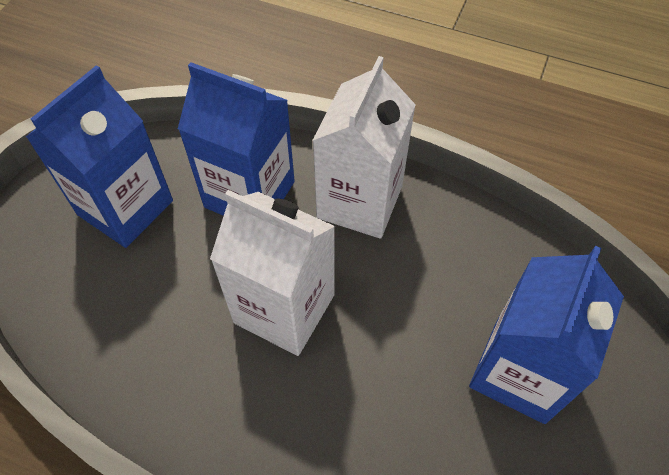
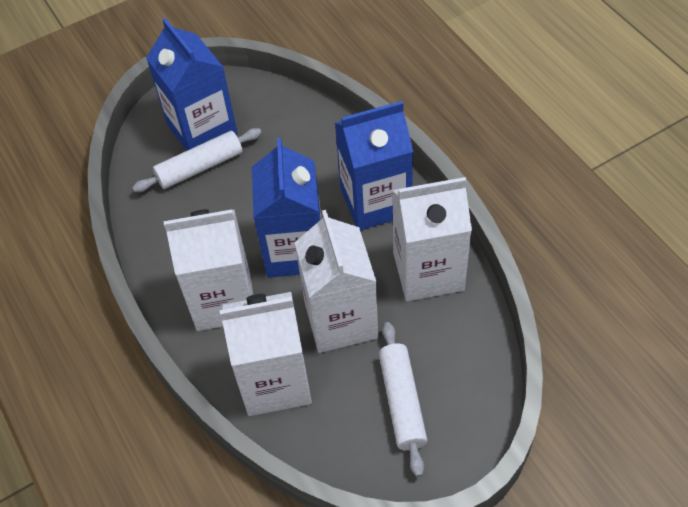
white carton: 2 -> 4
white rolling pin: 0 -> 2

